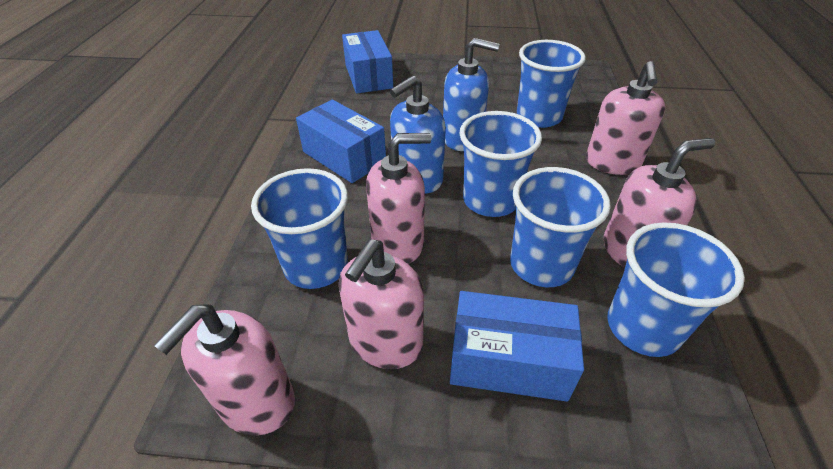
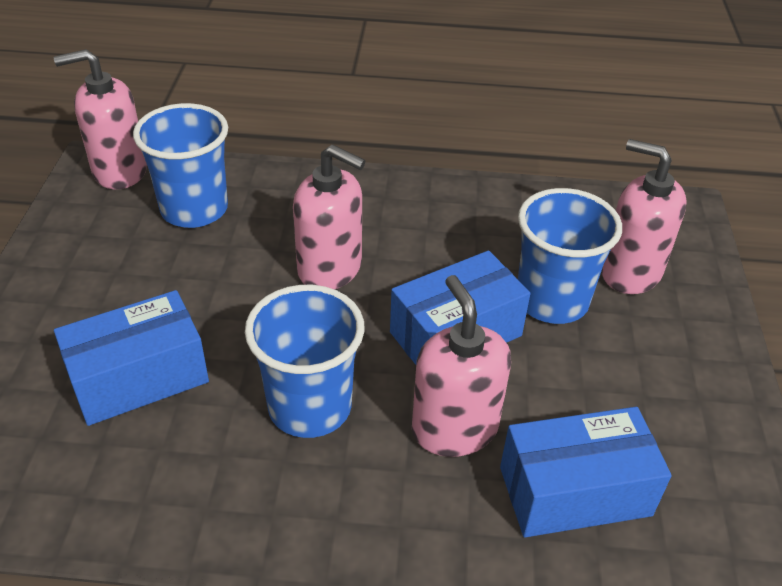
blue cup: 5 -> 3
blue soap dispenser: 2 -> 0
pink soap dispenser: 5 -> 4

